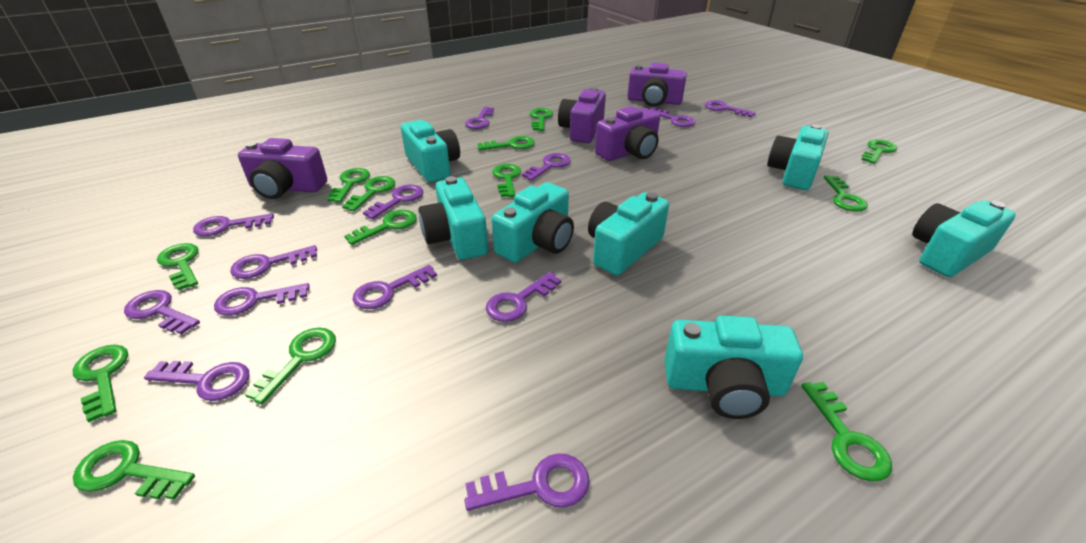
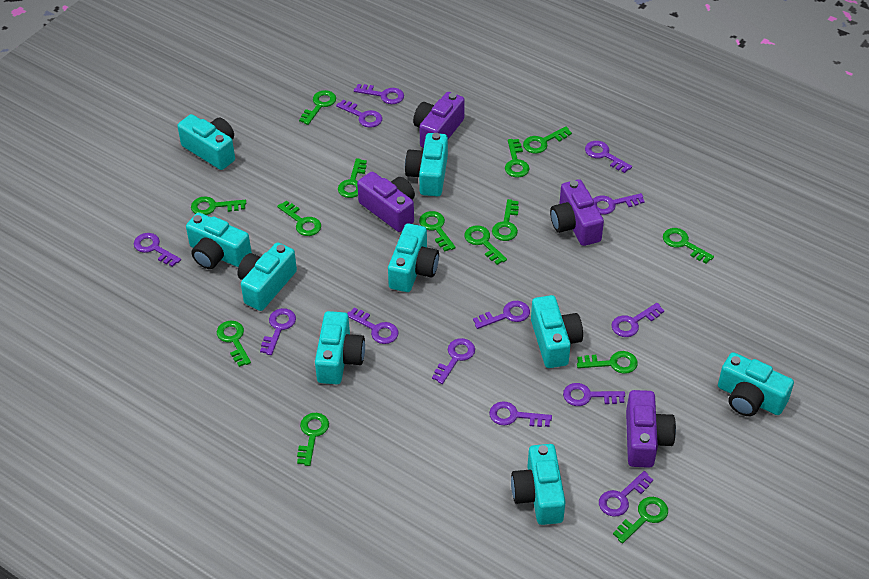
green key: 13 -> 14
turquoise camera: 7 -> 9

